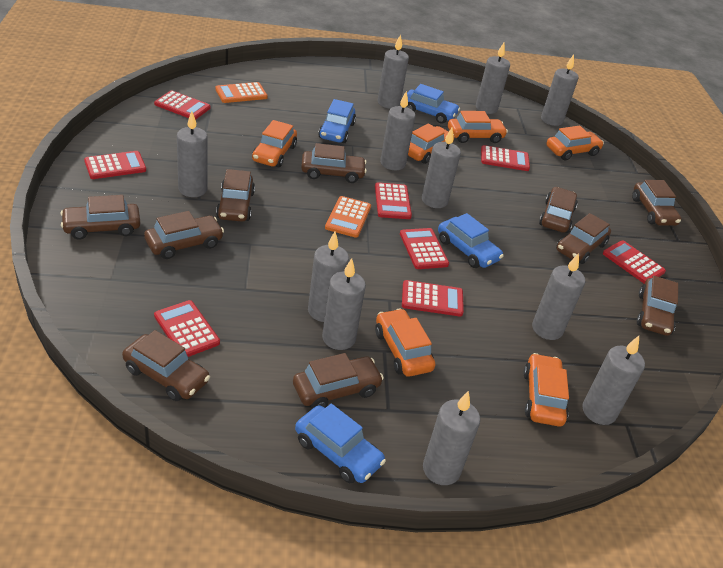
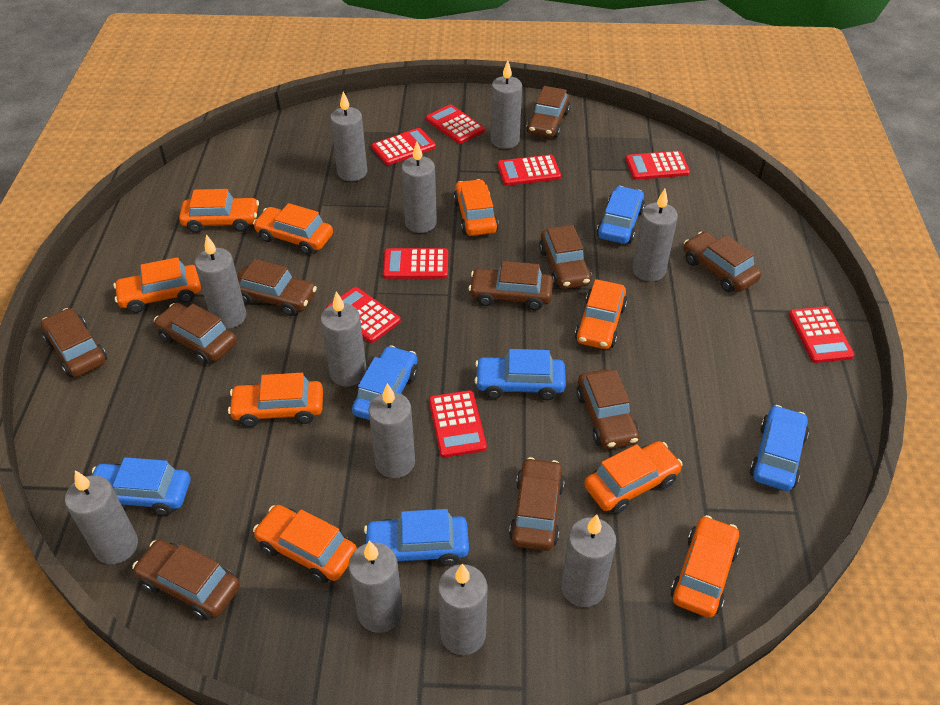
blue car: 4 -> 6
orange calculator: 2 -> 0
orange car: 6 -> 9

